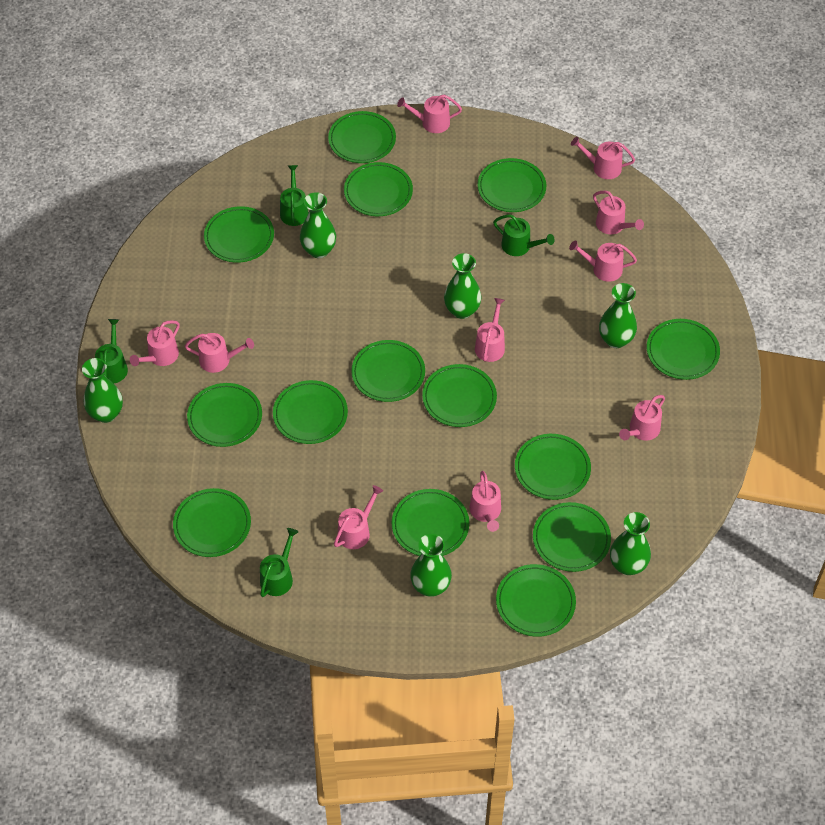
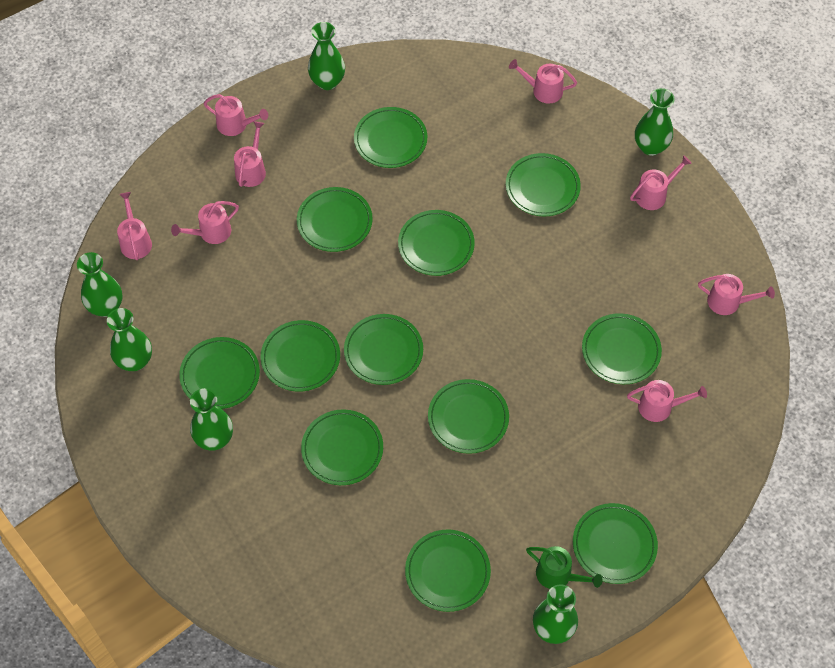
green plate: 14 -> 12
green watering can: 4 -> 1
pink watering can: 10 -> 8

